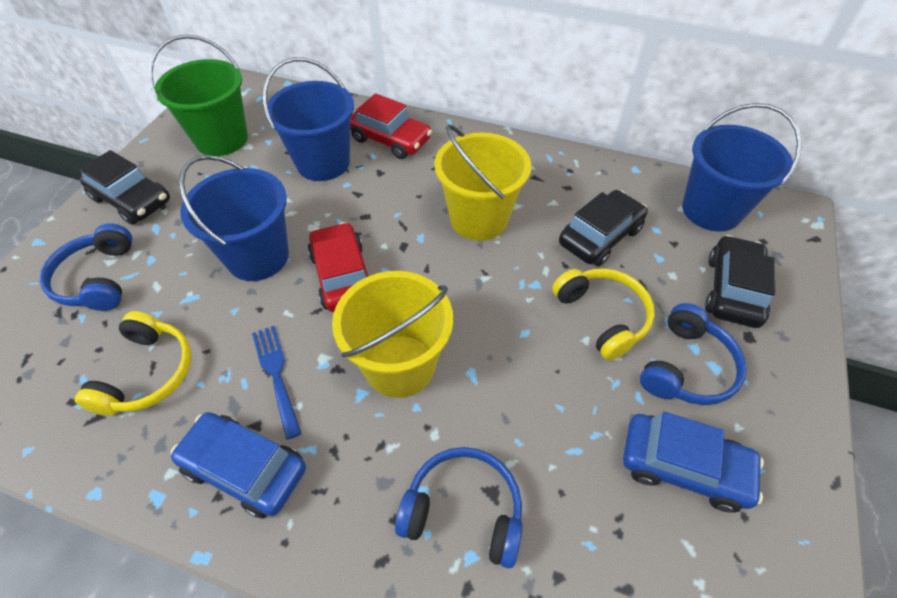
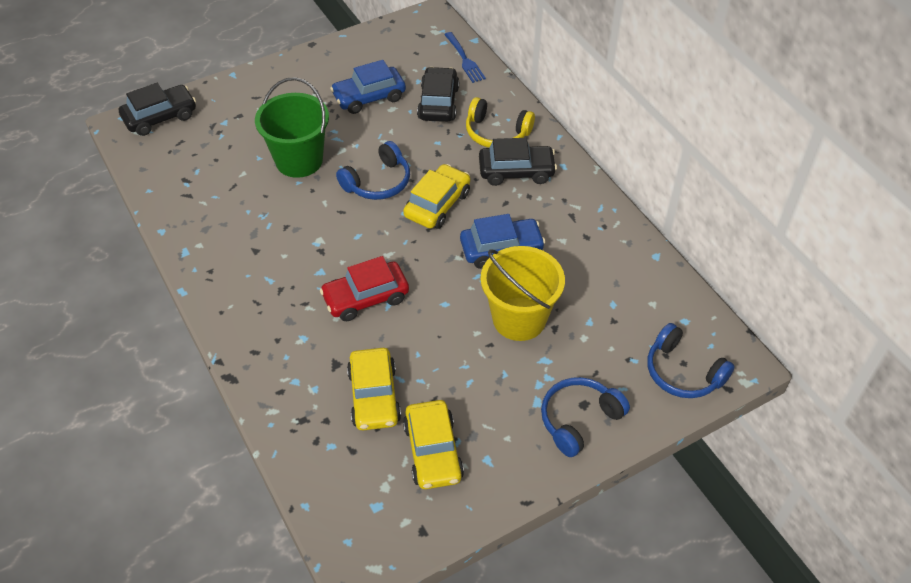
blue bucket: 3 -> 0
red car: 2 -> 1
yellow bucket: 2 -> 1
yellow car: 0 -> 3
yellow headphones: 2 -> 1

